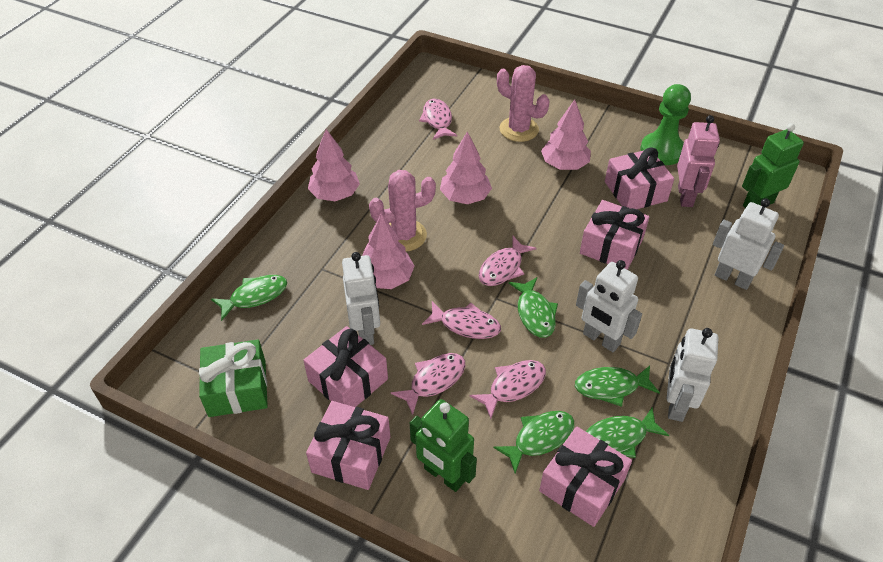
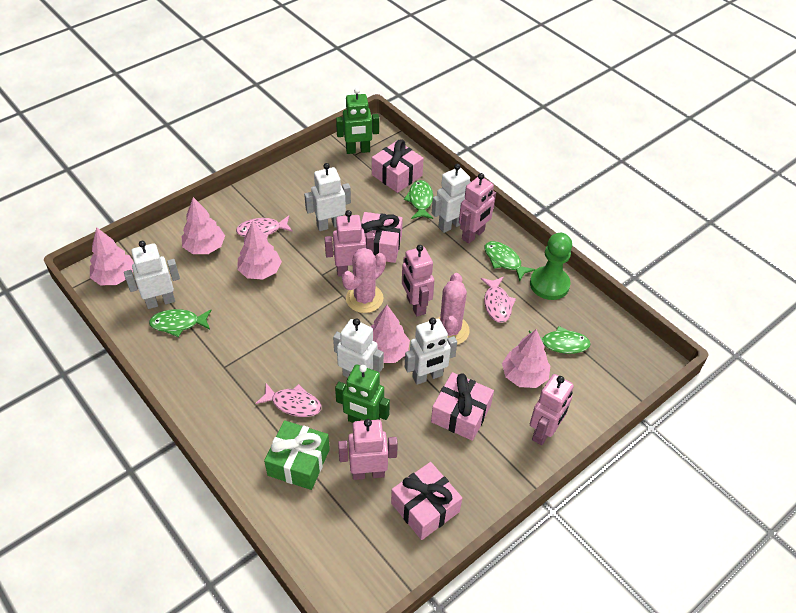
green fish: 5 -> 4
pink fish: 5 -> 3
pink gift: 5 -> 4
pink robot: 1 -> 5
pink tree: 4 -> 5
white robot: 4 -> 5

